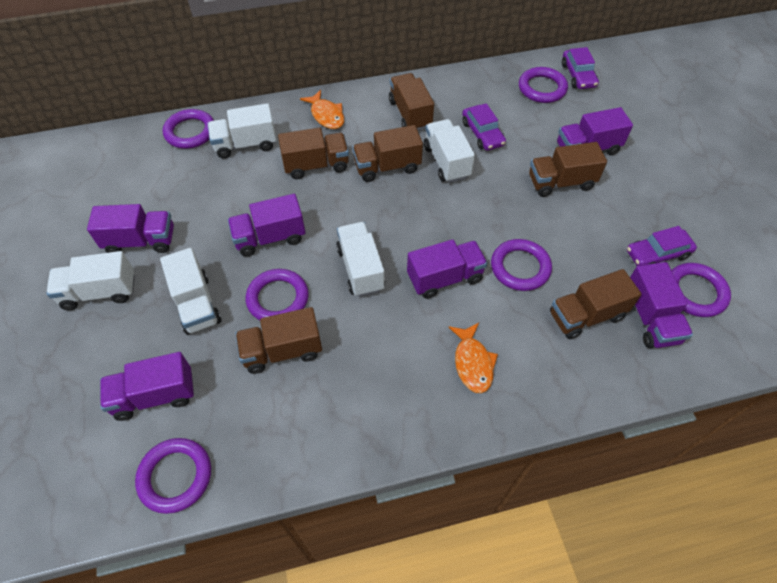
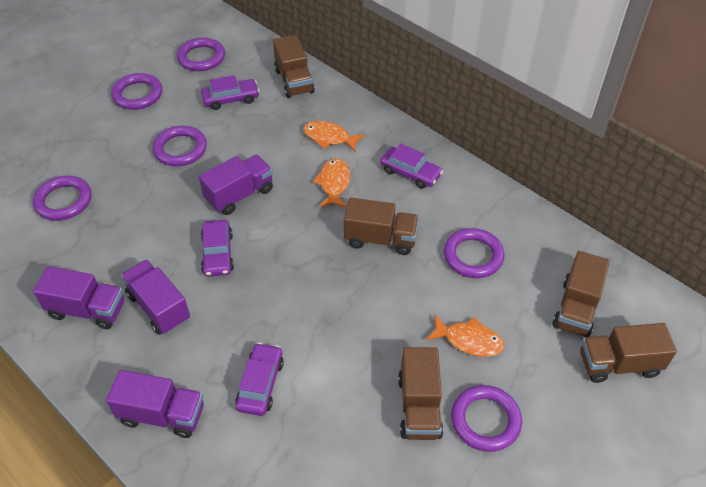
brown truck: 6 -> 5
orange fish: 2 -> 3
purple car: 3 -> 4
purple truck: 6 -> 4
white truck: 5 -> 0

